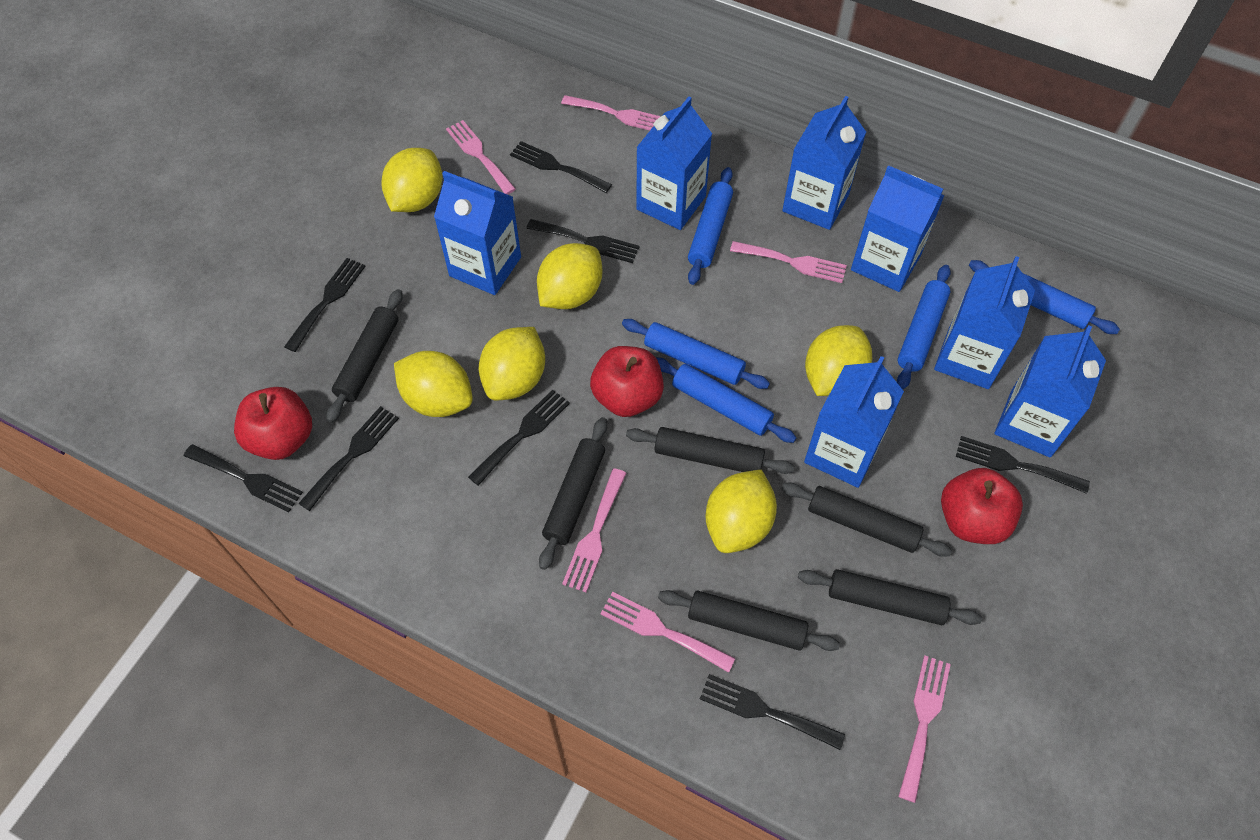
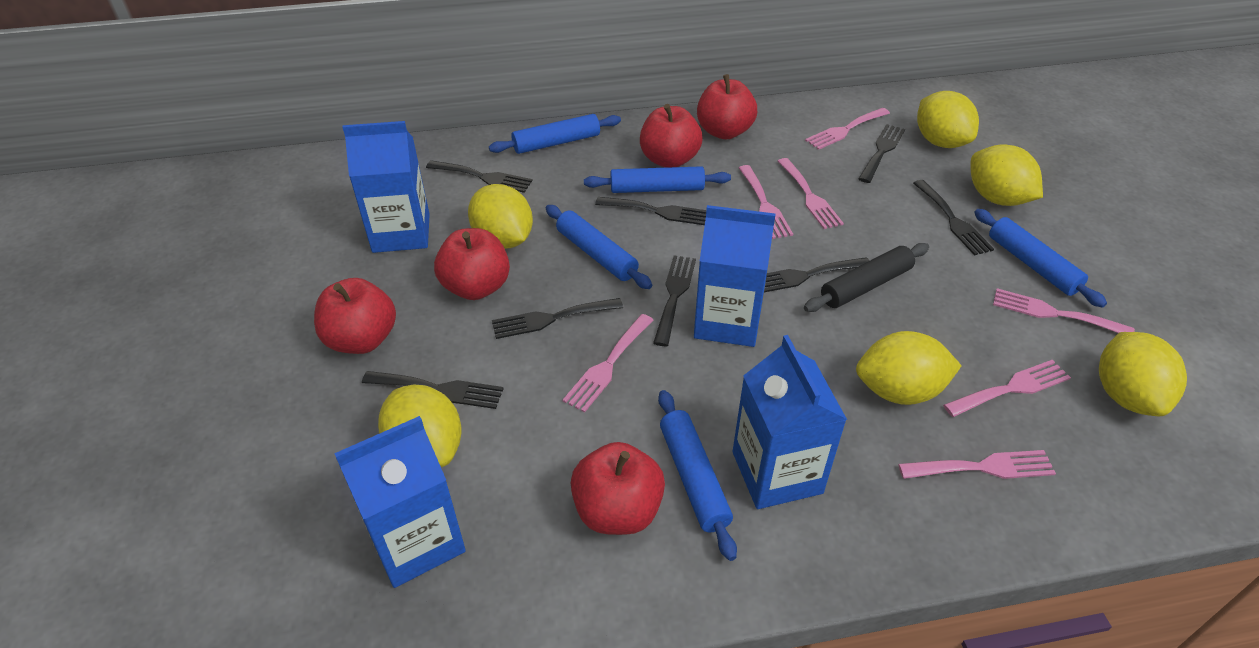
black rolling pin: 6 -> 1
blue carton: 7 -> 4
pink fork: 6 -> 7
red apple: 3 -> 5

